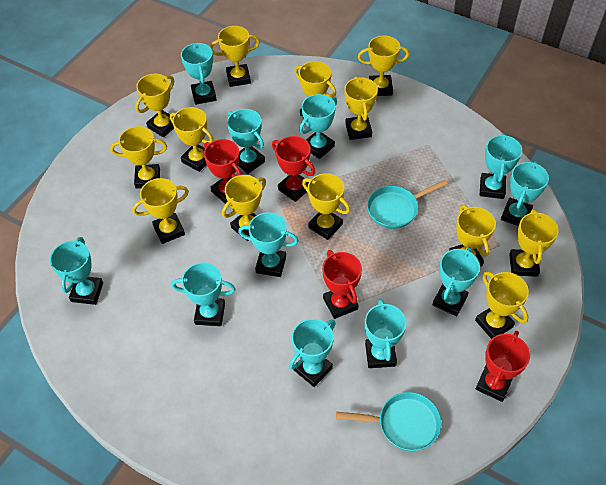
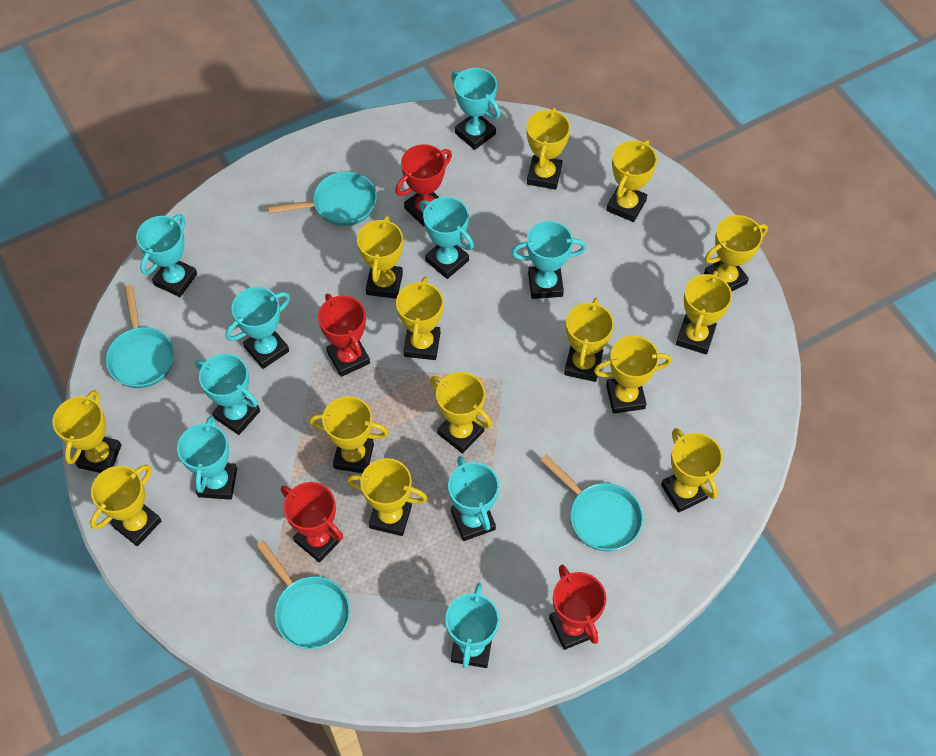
turquoise pan: 2 -> 4
turquoise trophy: 11 -> 9
yellow trophy: 13 -> 14

